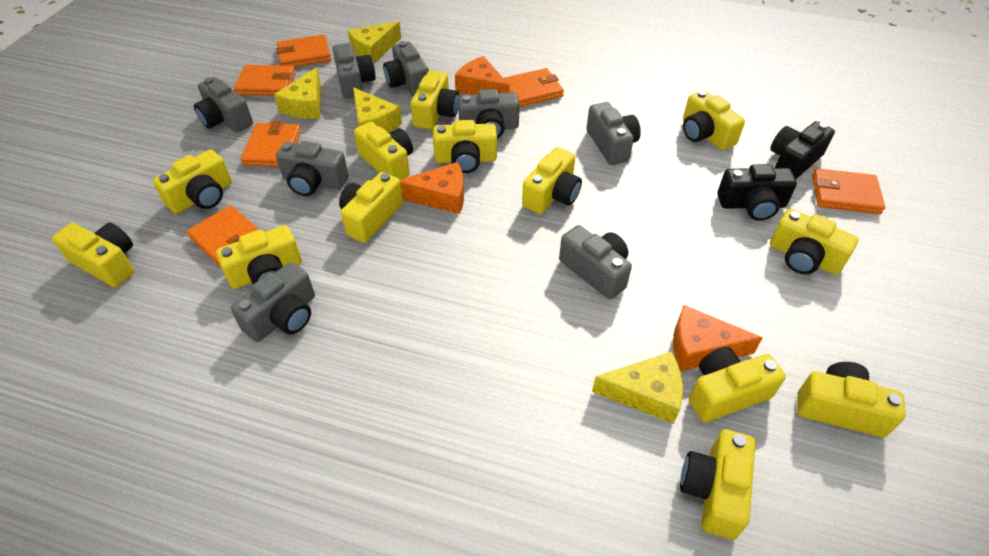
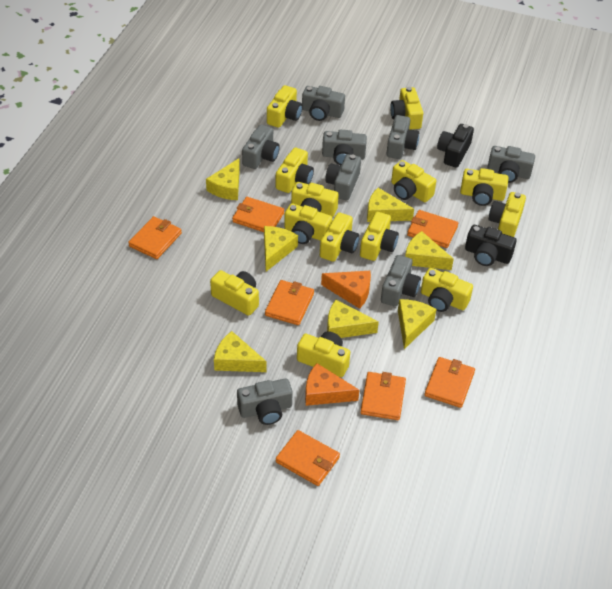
orange cheese: 3 -> 2
orange wallet: 6 -> 7
yellow cheese: 4 -> 7

